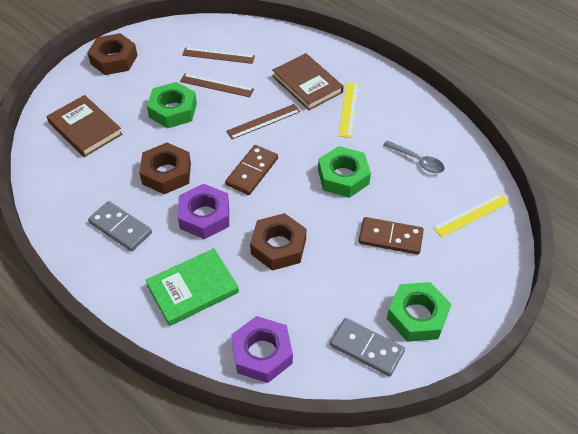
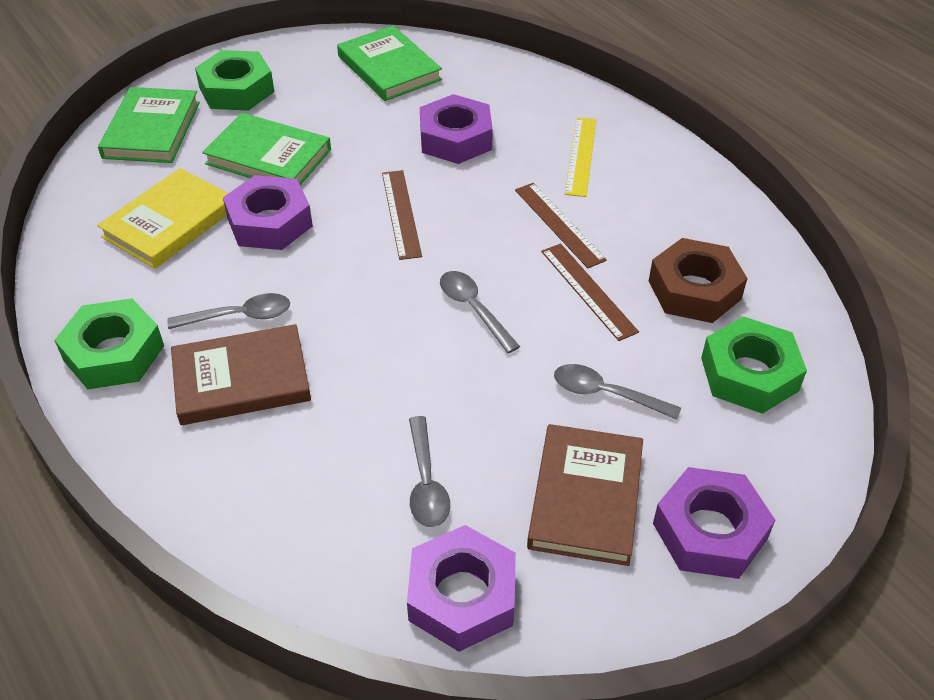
brown domino: 2 -> 0
brown nut: 3 -> 1
green book: 1 -> 3
grey domino: 2 -> 0
grey spoon: 1 -> 4
purple nut: 2 -> 4
yellow book: 0 -> 1
yellow ruler: 2 -> 1

